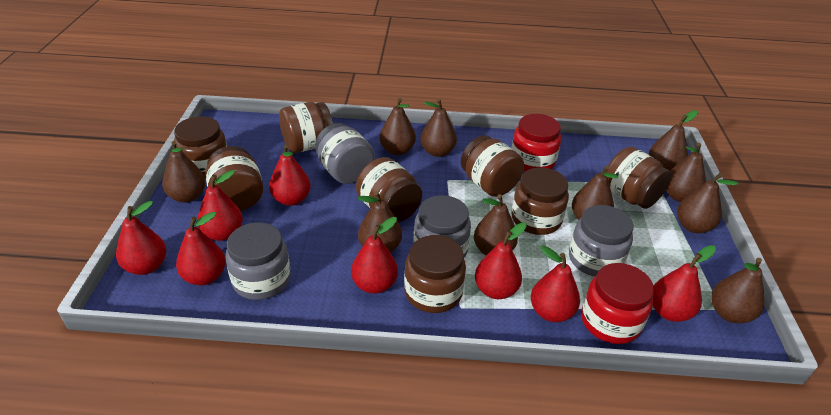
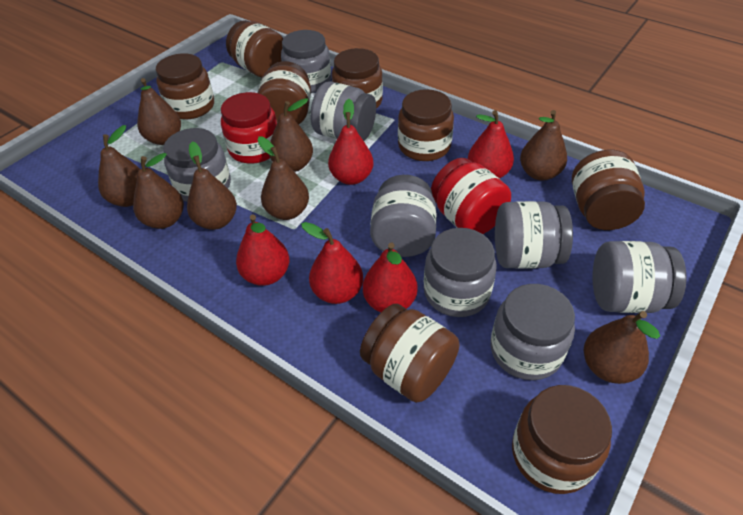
brown pear: 10 -> 8
grey jar: 4 -> 8
red pear: 8 -> 5

